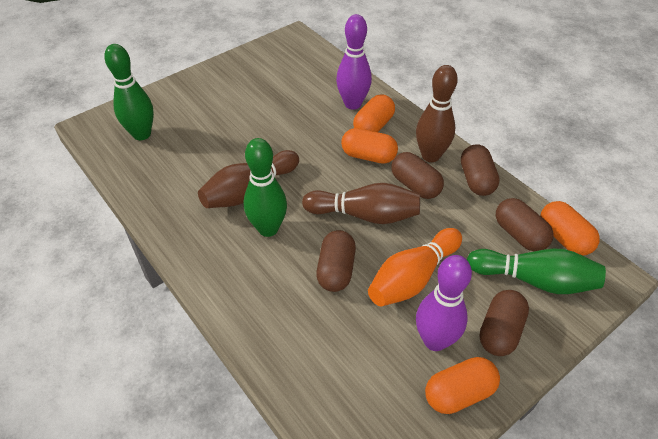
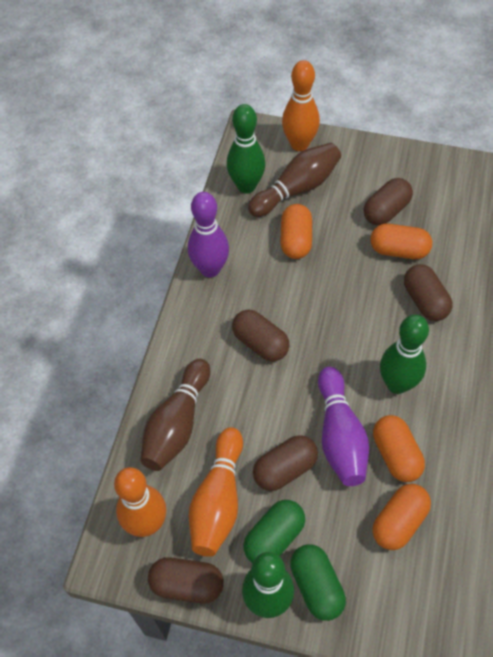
brown bowling pin: 3 -> 2
green capsule: 0 -> 2
orange bowling pin: 1 -> 3

